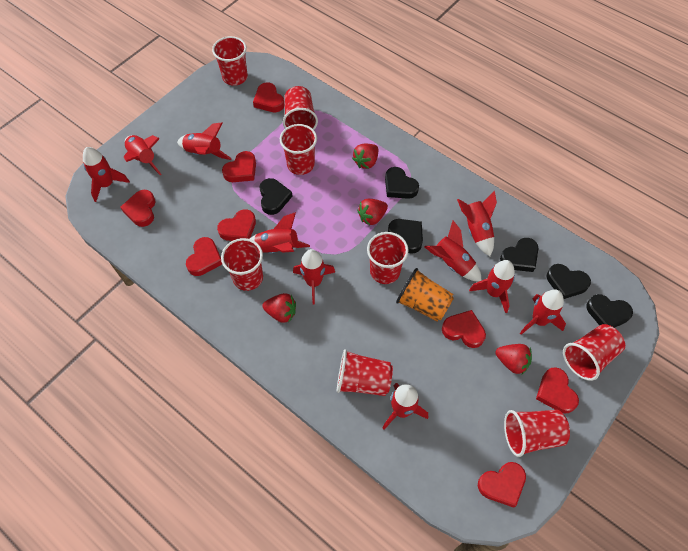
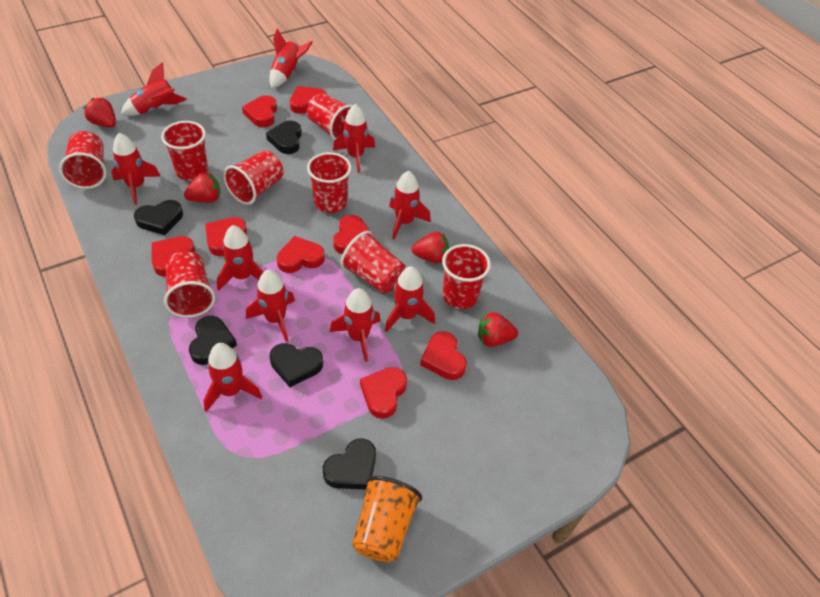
black heart: 6 -> 5

